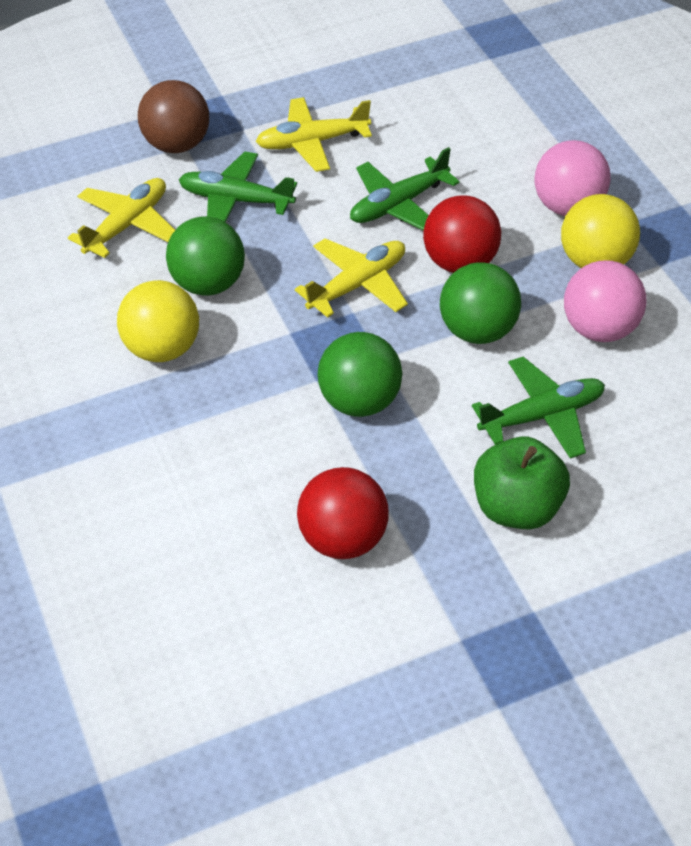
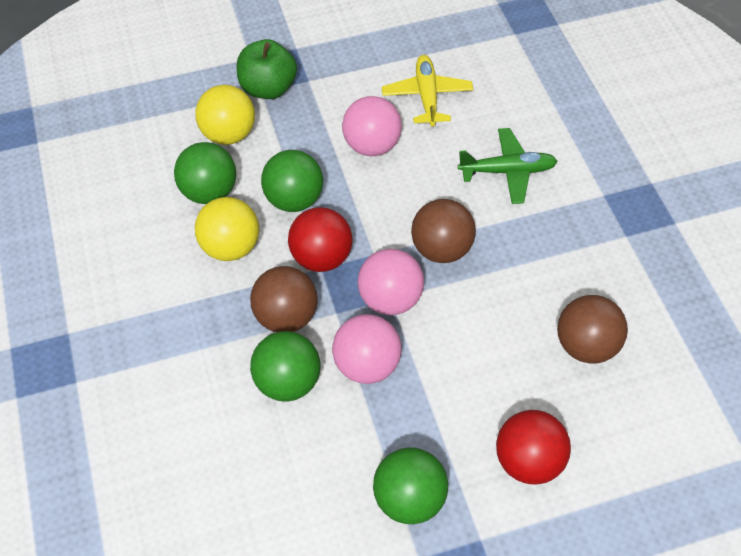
brown ball: 1 -> 3
green ball: 3 -> 4
green plane: 3 -> 1
pink ball: 2 -> 3
yellow plane: 3 -> 1

